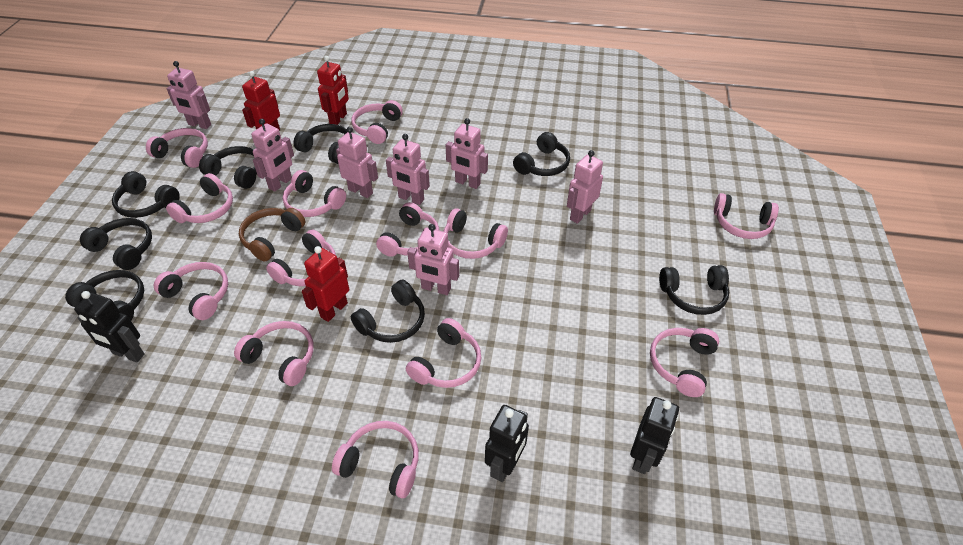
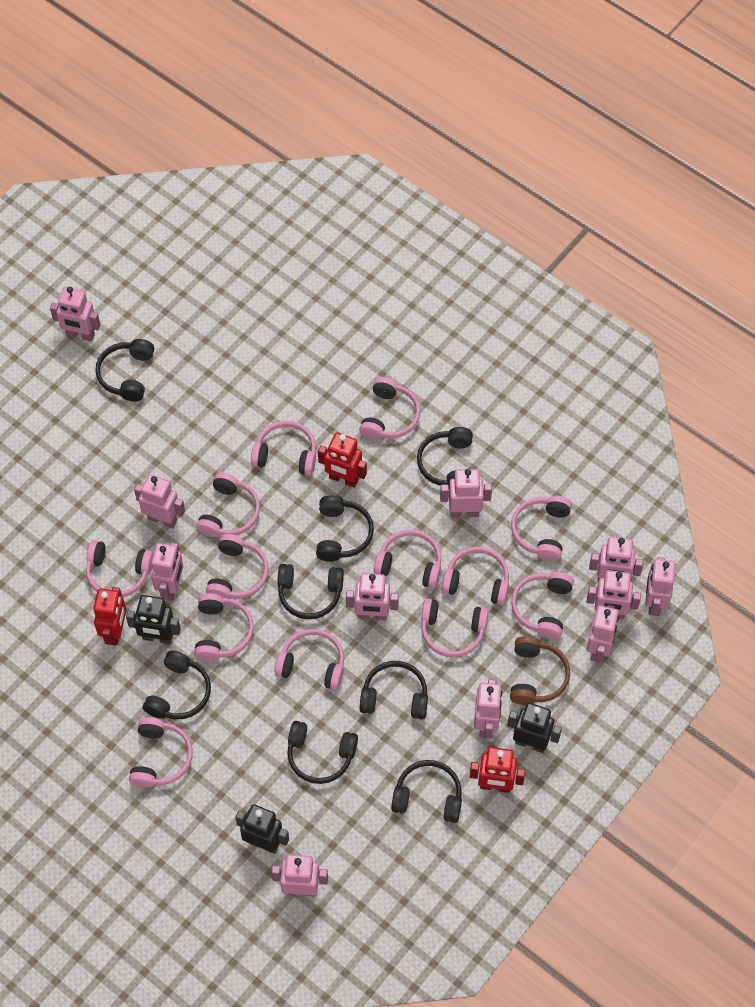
pink robot: 7 -> 11

